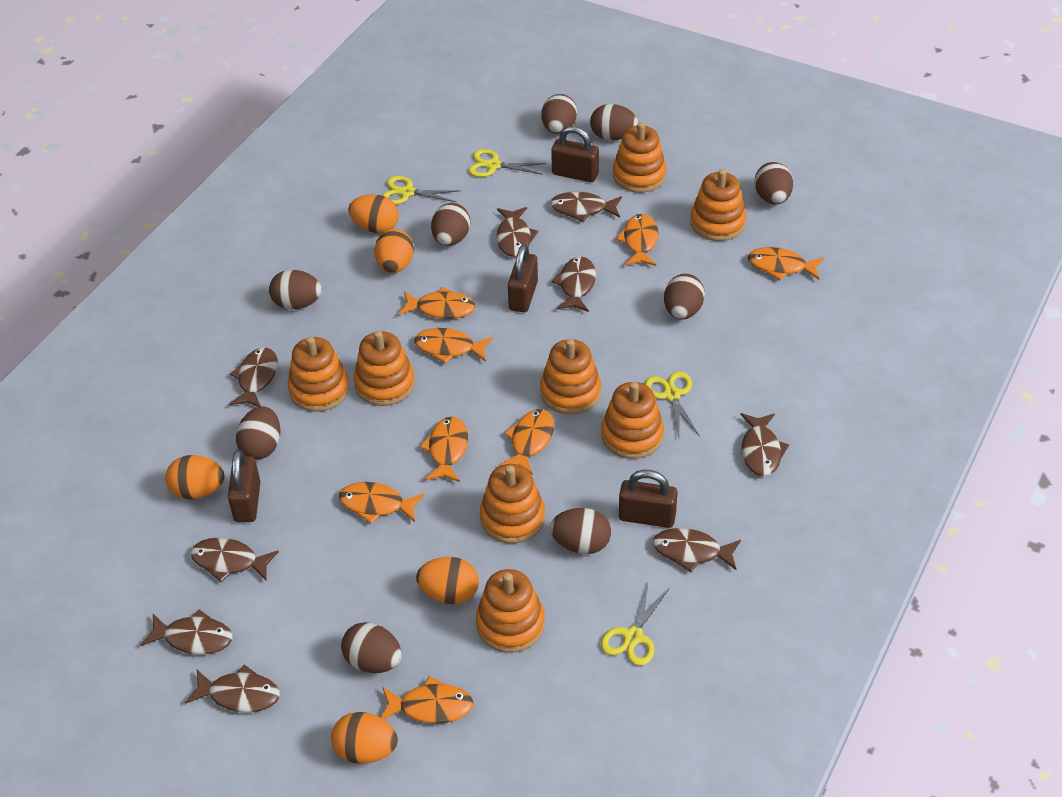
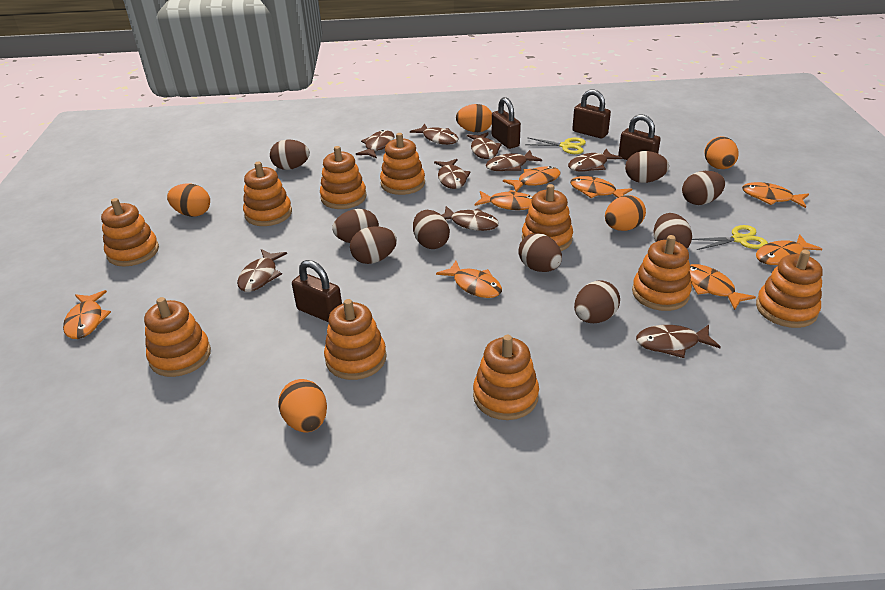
orange stacking toy: 8 -> 10
yellow scissors: 4 -> 2

